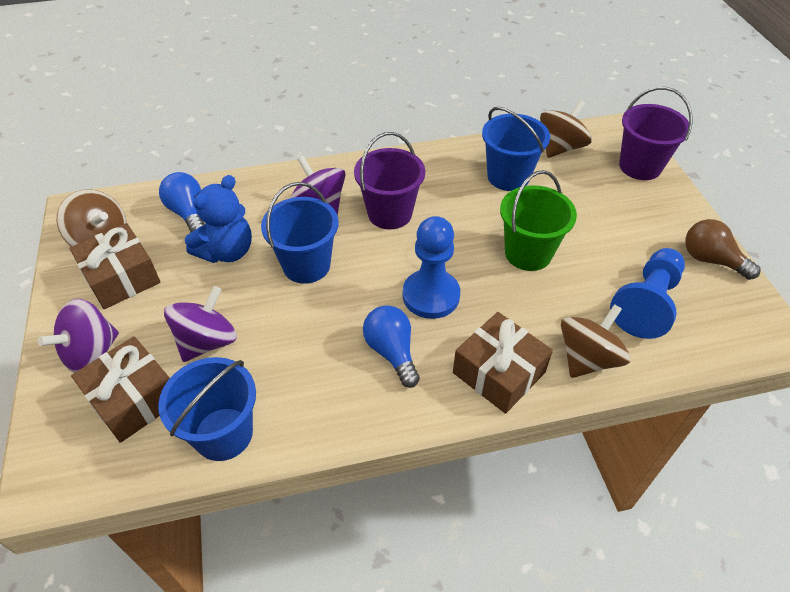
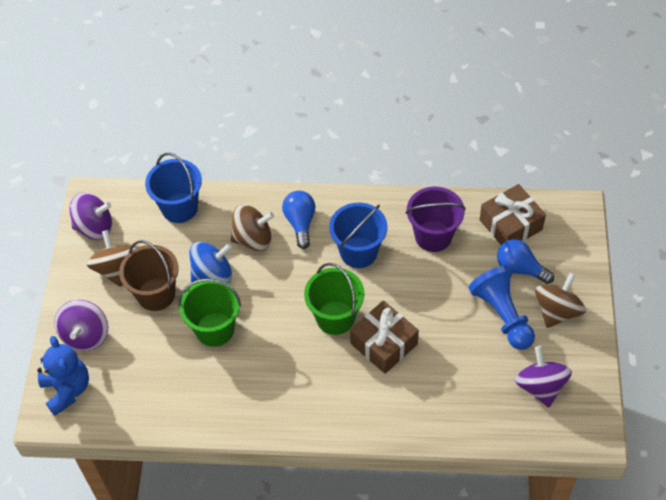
blue bucket: 3 -> 2
blue pawn: 2 -> 1
blue spinning top: 0 -> 1
brown bucket: 0 -> 1
brown gift: 3 -> 2
brown light bulb: 1 -> 0
green bucket: 1 -> 2
purple bucket: 2 -> 1

